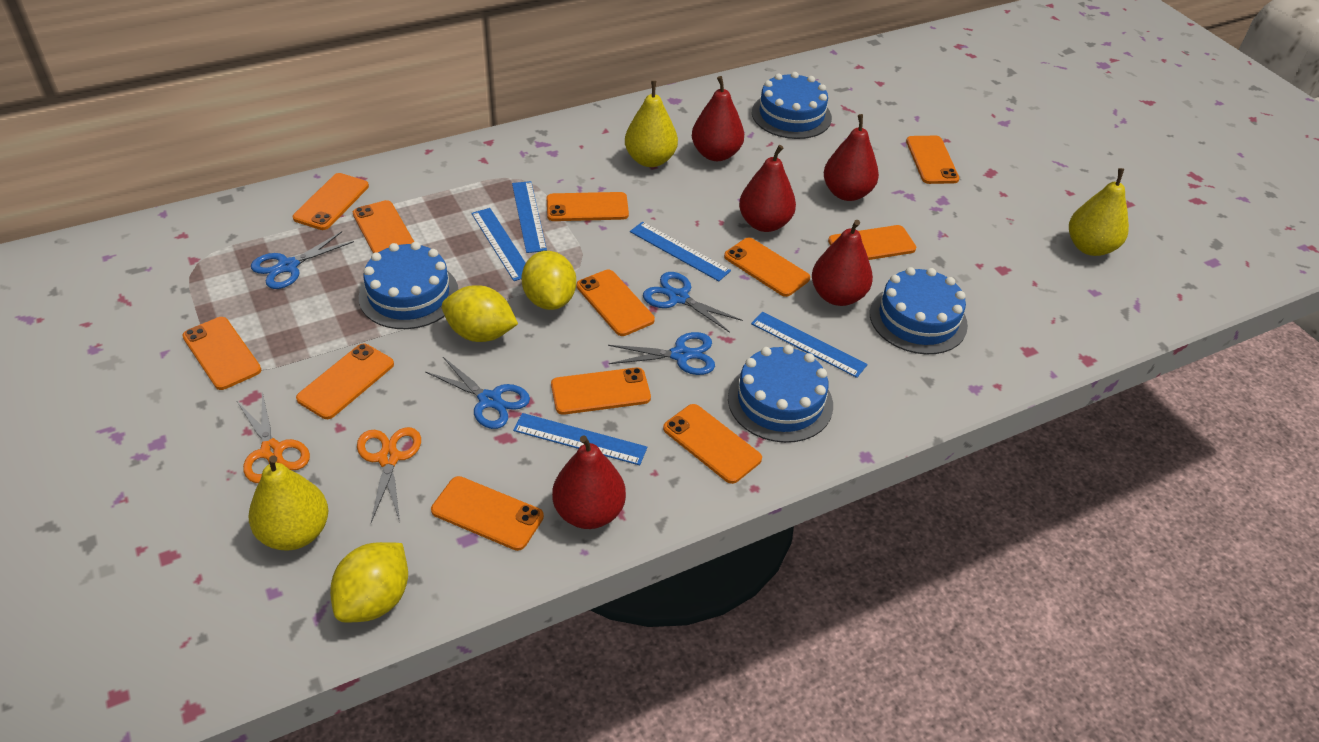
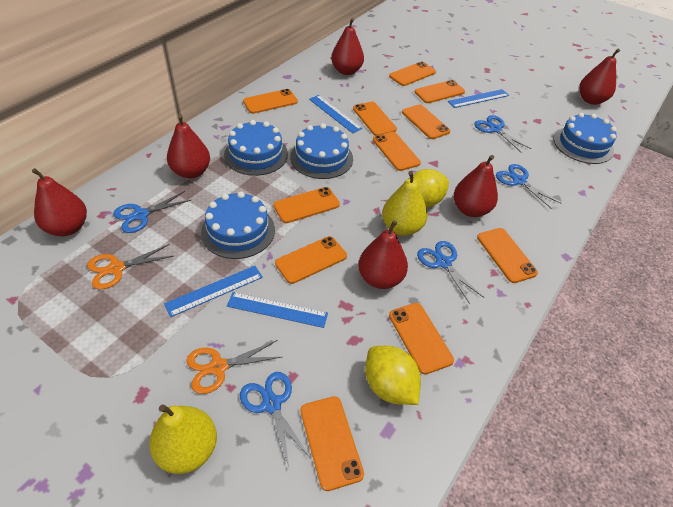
blue ruler: 5 -> 4
blue scissors: 4 -> 5
orange phone: 12 -> 11
red pear: 5 -> 6
yellow lemon: 3 -> 2
yellow pear: 3 -> 2

